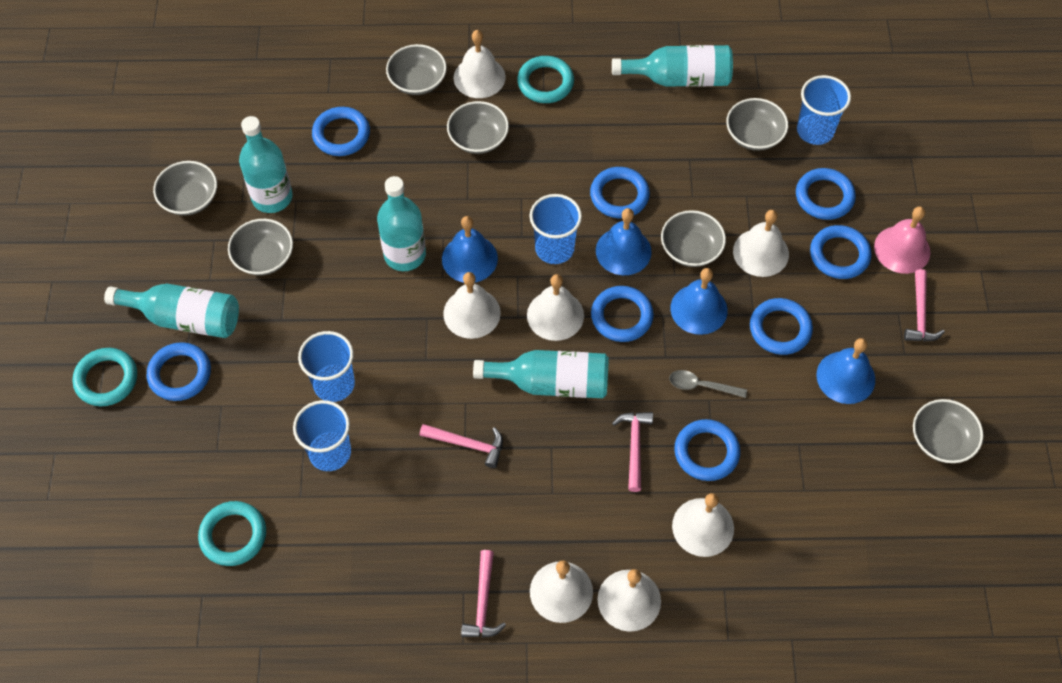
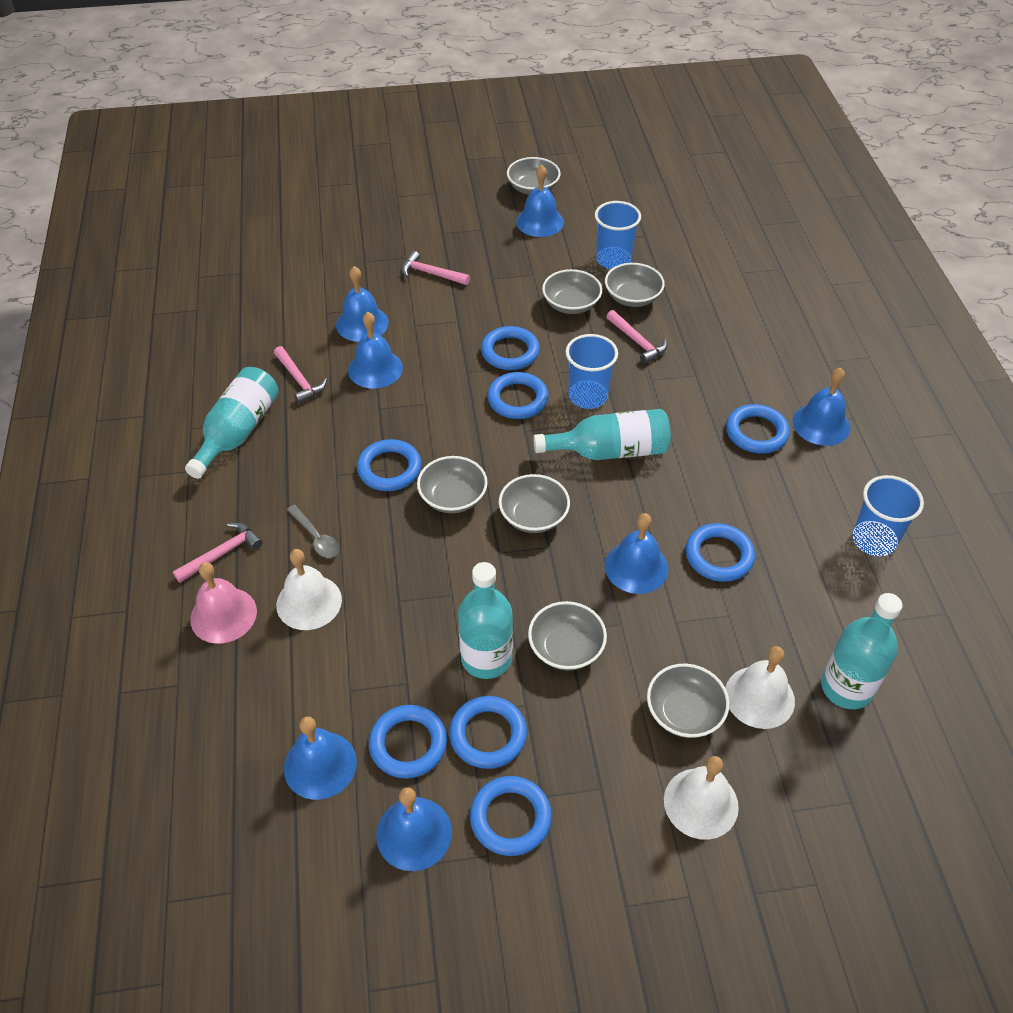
blue bell: 4 -> 7
blue cup: 4 -> 3
turquoise bottle: 5 -> 4
turquoise ring: 3 -> 0
white bell: 7 -> 3

